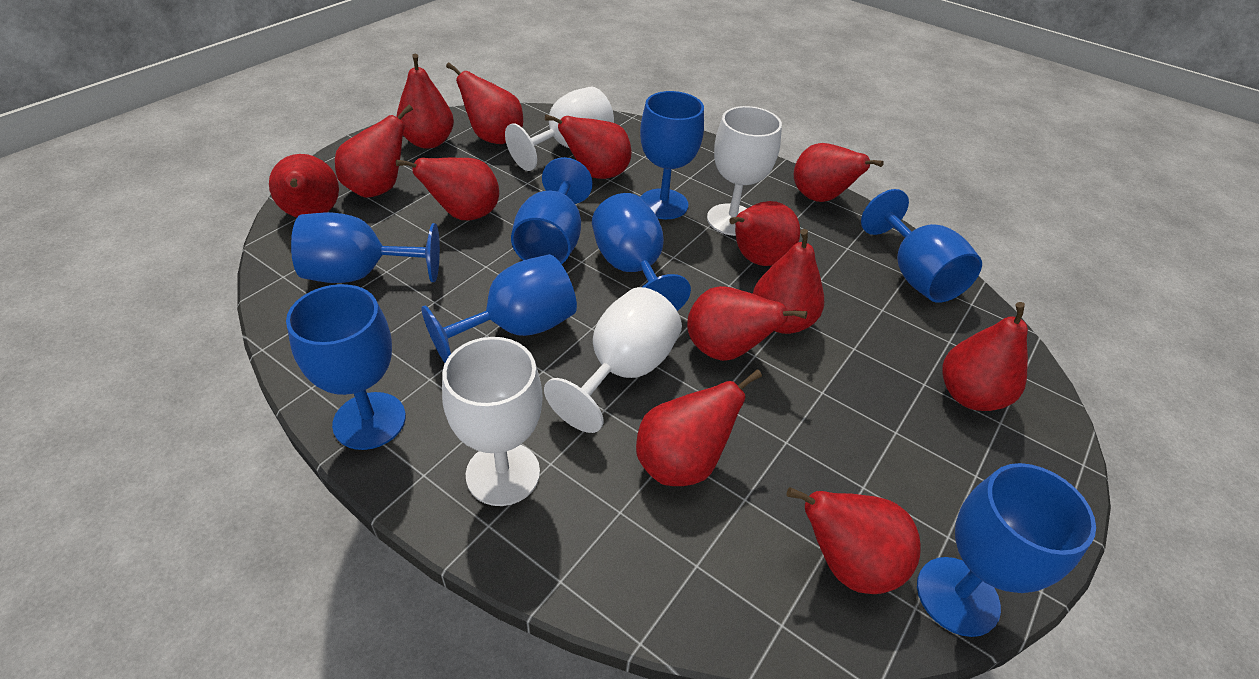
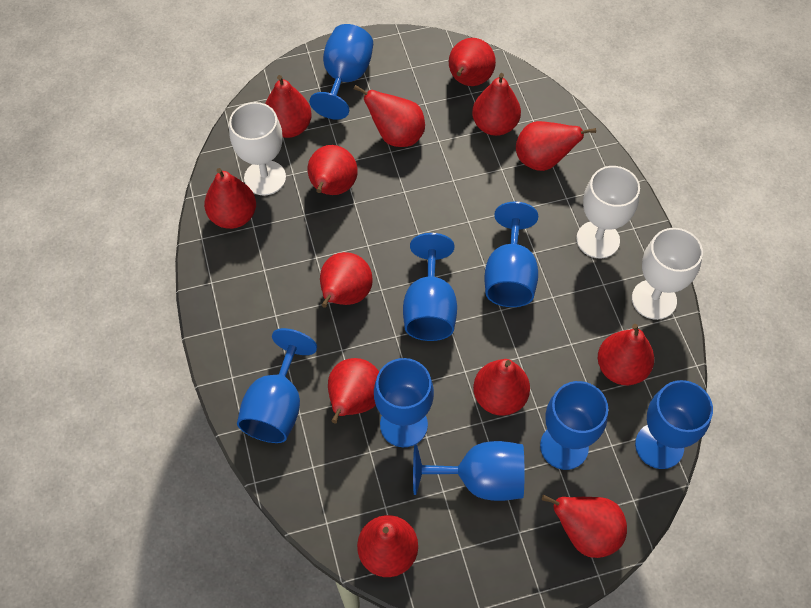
white goblet: 4 -> 3

